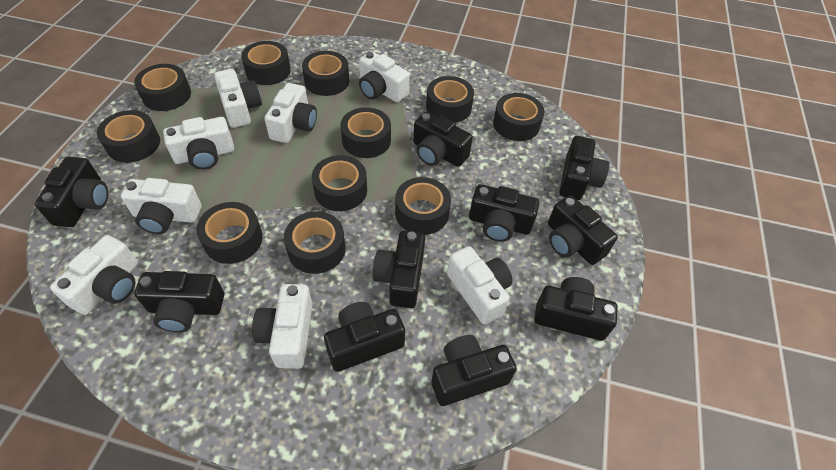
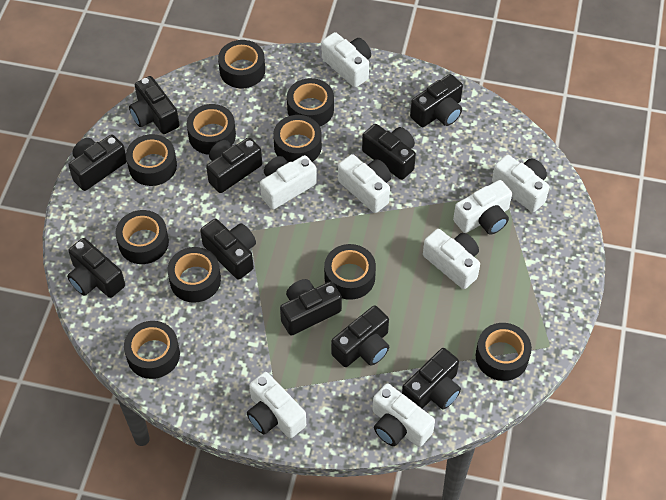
black tape: 11 -> 10

